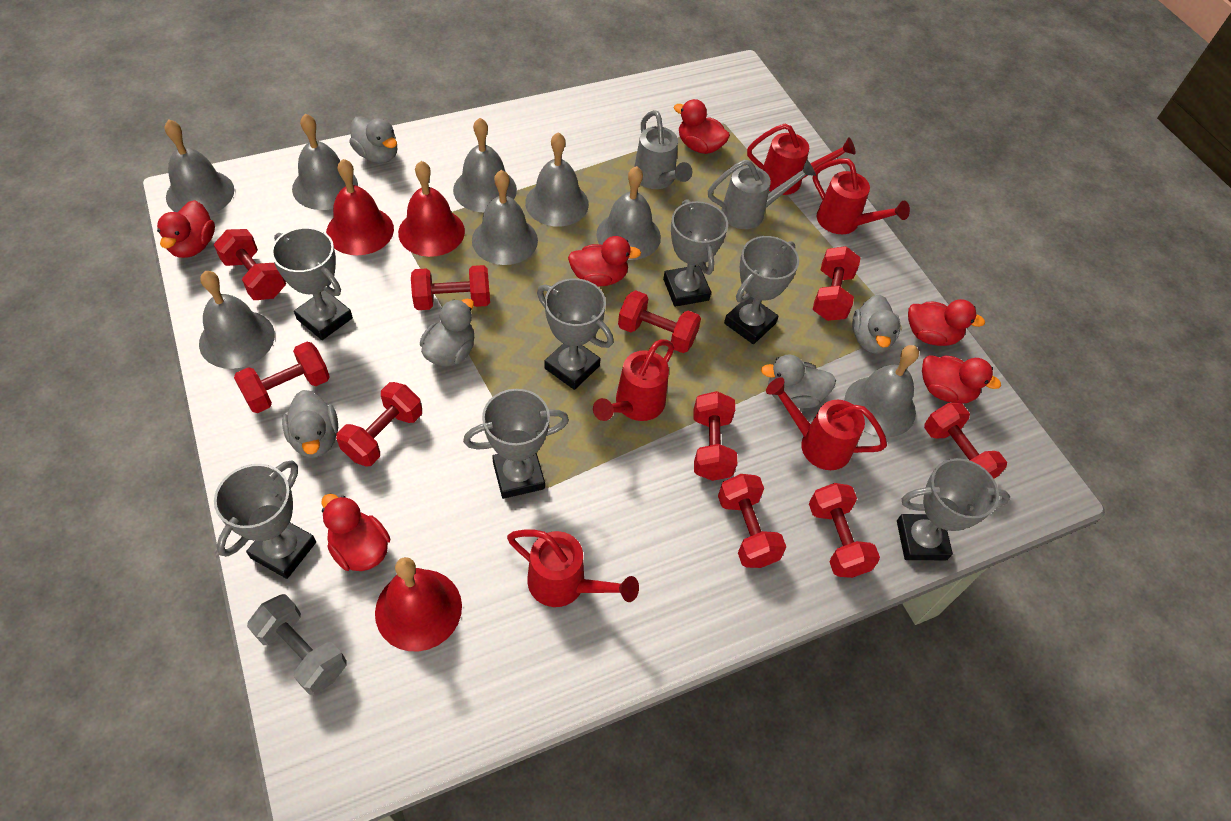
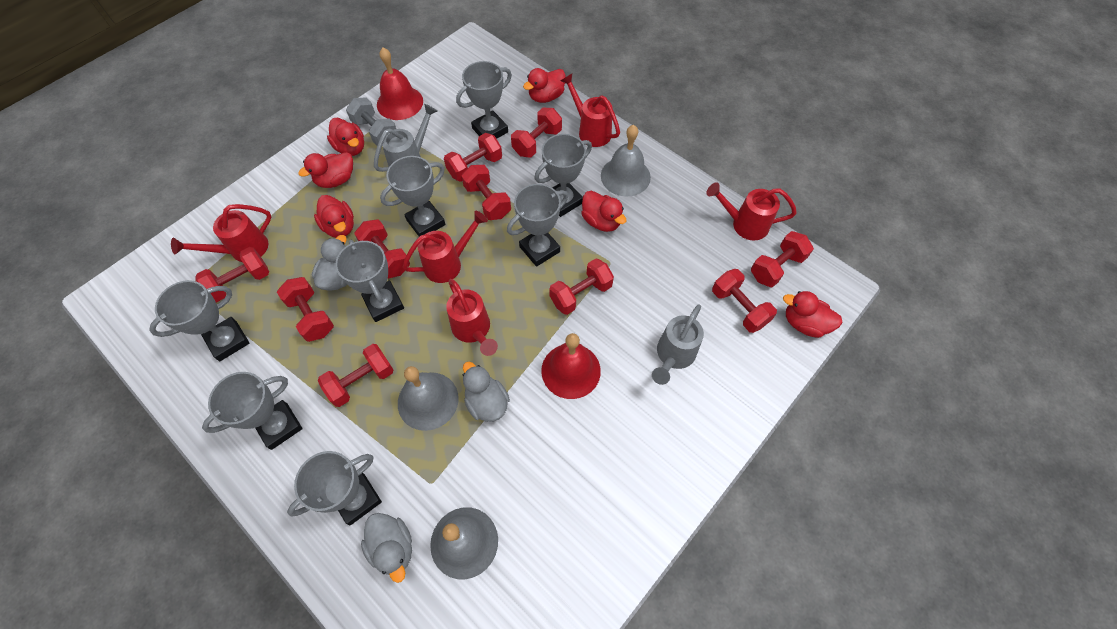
grey bell: 8 -> 3
grey duck: 5 -> 3
grey trophy: 7 -> 8
red bell: 3 -> 2

